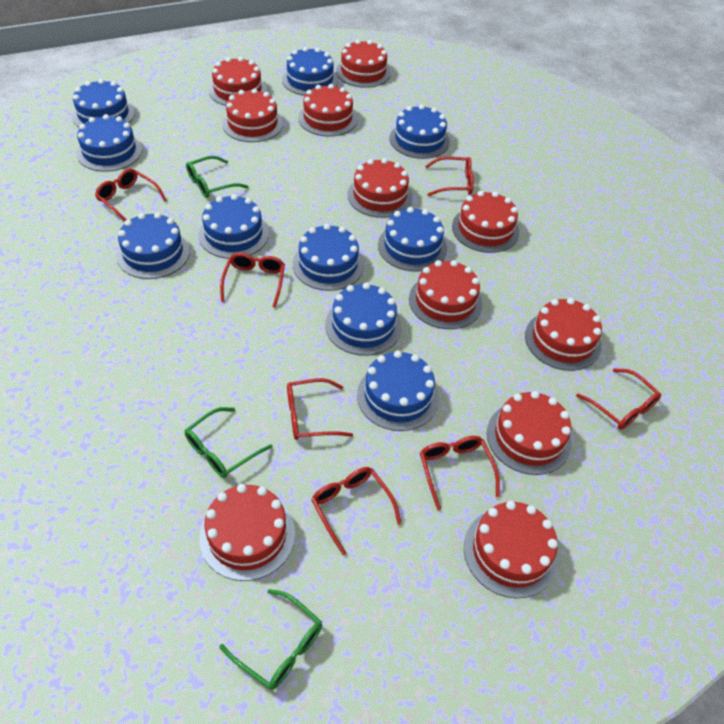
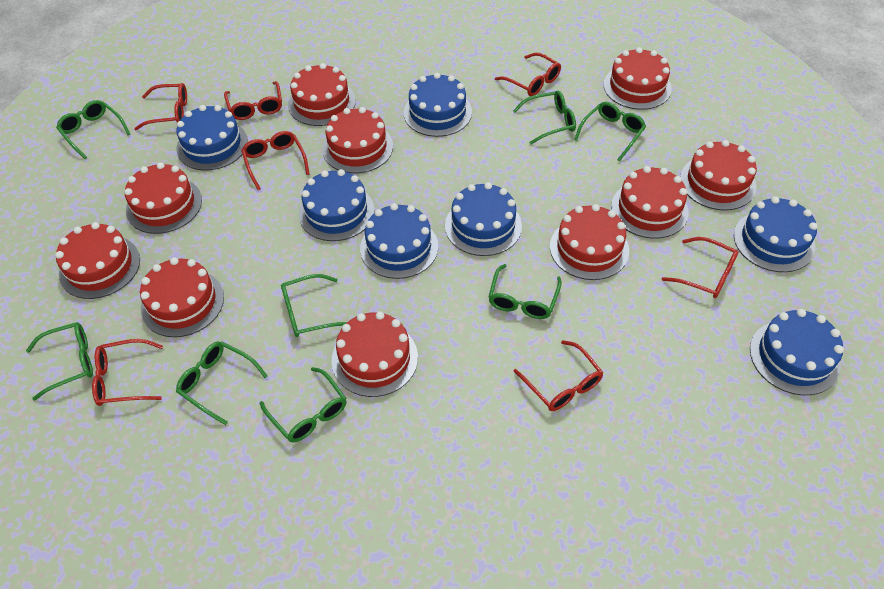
blue cake: 10 -> 7
green glasses: 3 -> 8
red cake: 11 -> 10

